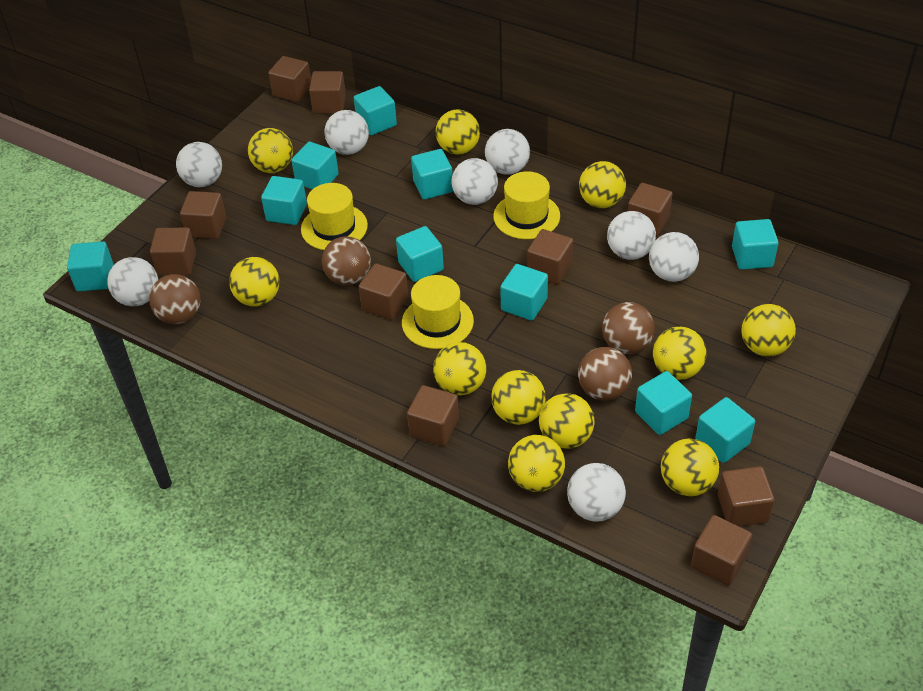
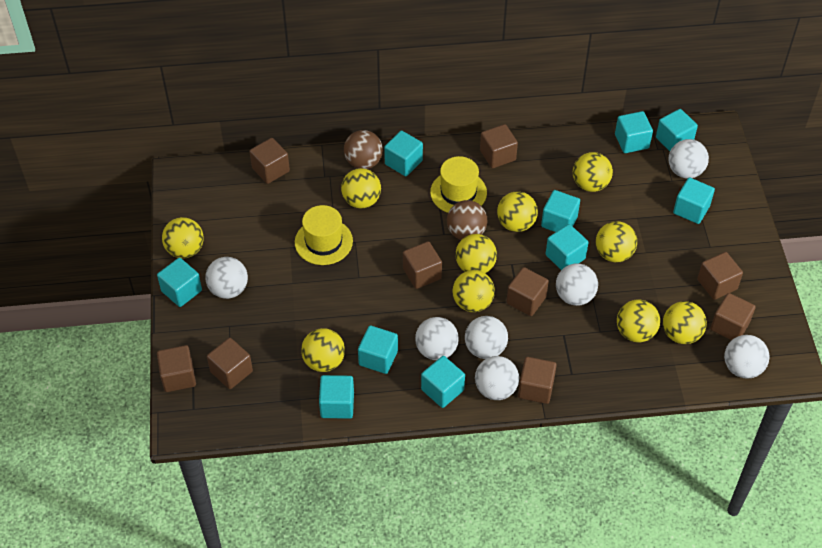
brown ball: 4 -> 2
brown cube: 10 -> 9
white ball: 8 -> 7
yellow ball: 11 -> 10
yellow hat: 3 -> 2

